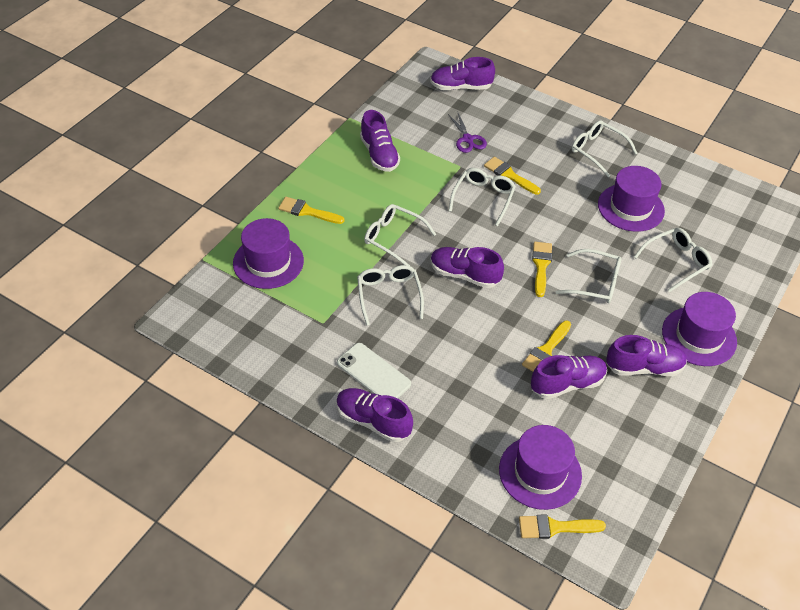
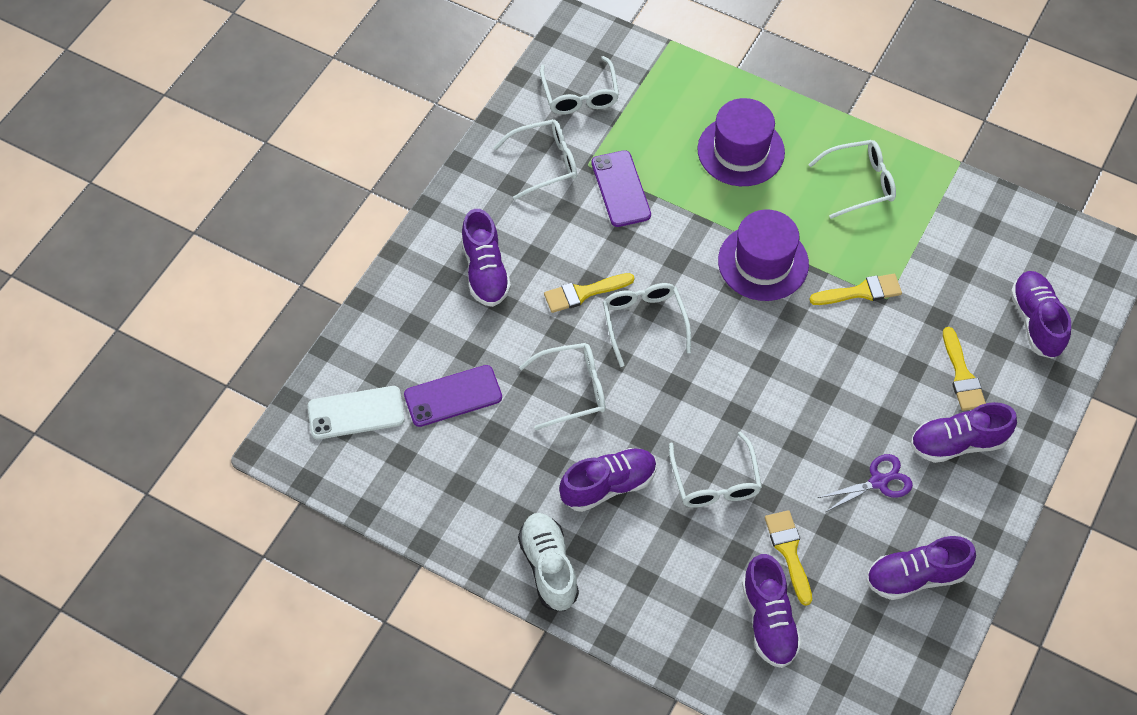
purple hat: 4 -> 2
purple phone: 0 -> 2
white shoe: 0 -> 1
yellow brush: 5 -> 4

